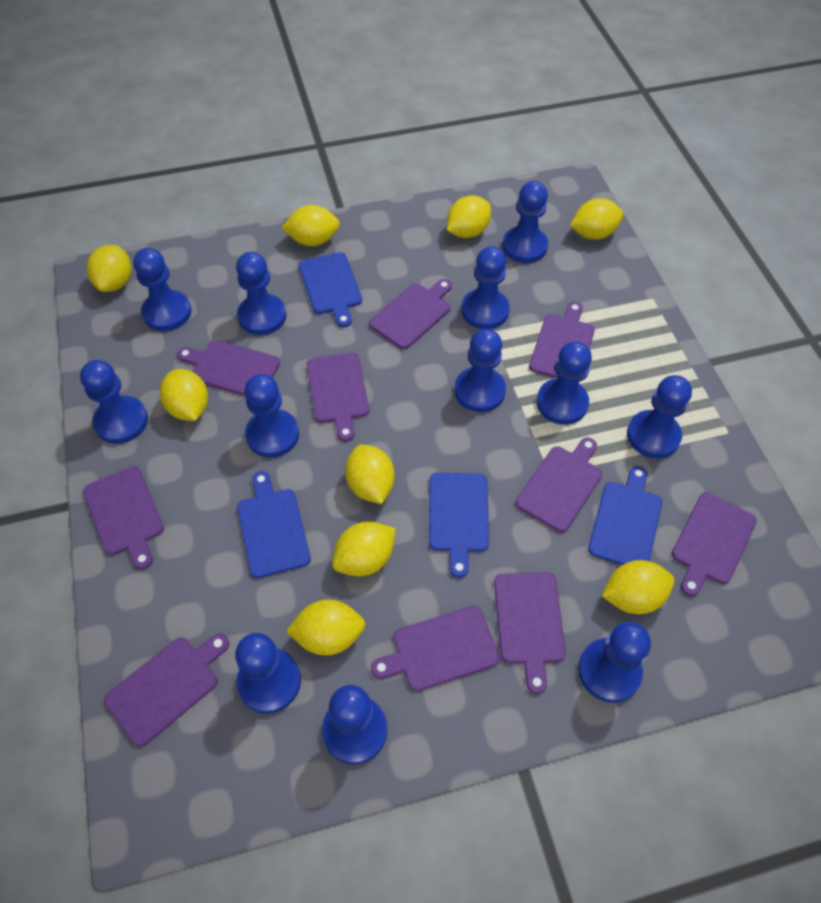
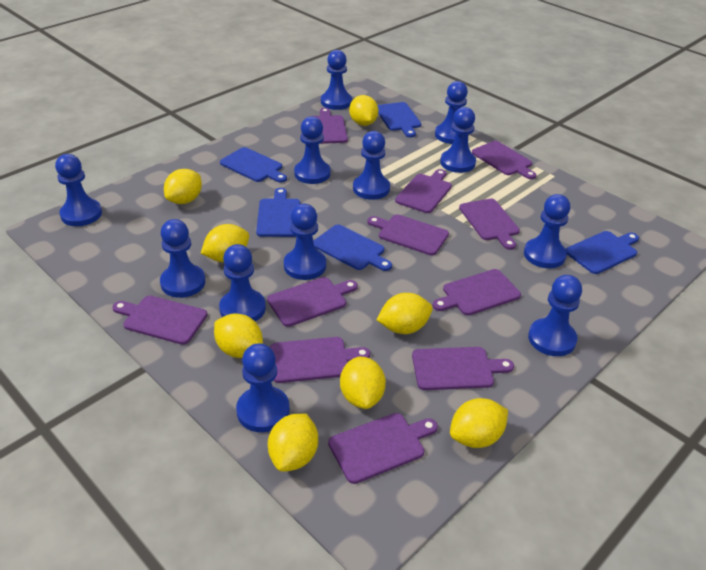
blue cutting board: 4 -> 5
purple cutting board: 10 -> 11
yellow lemon: 9 -> 8

